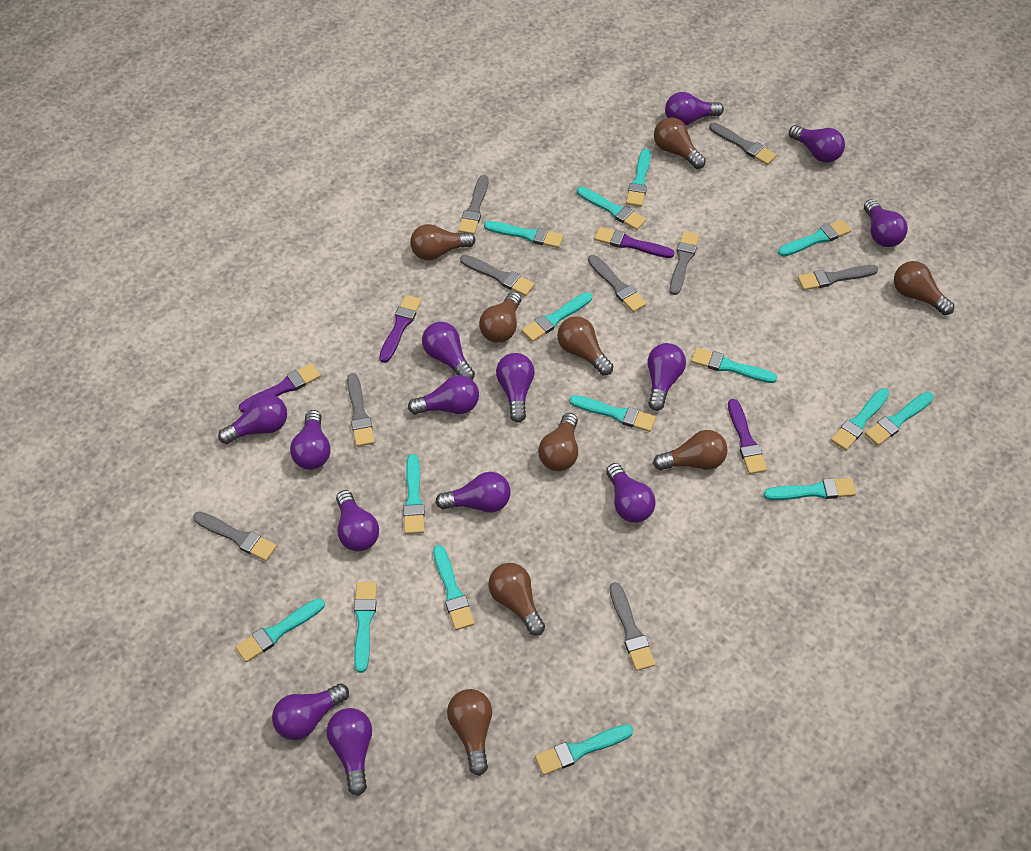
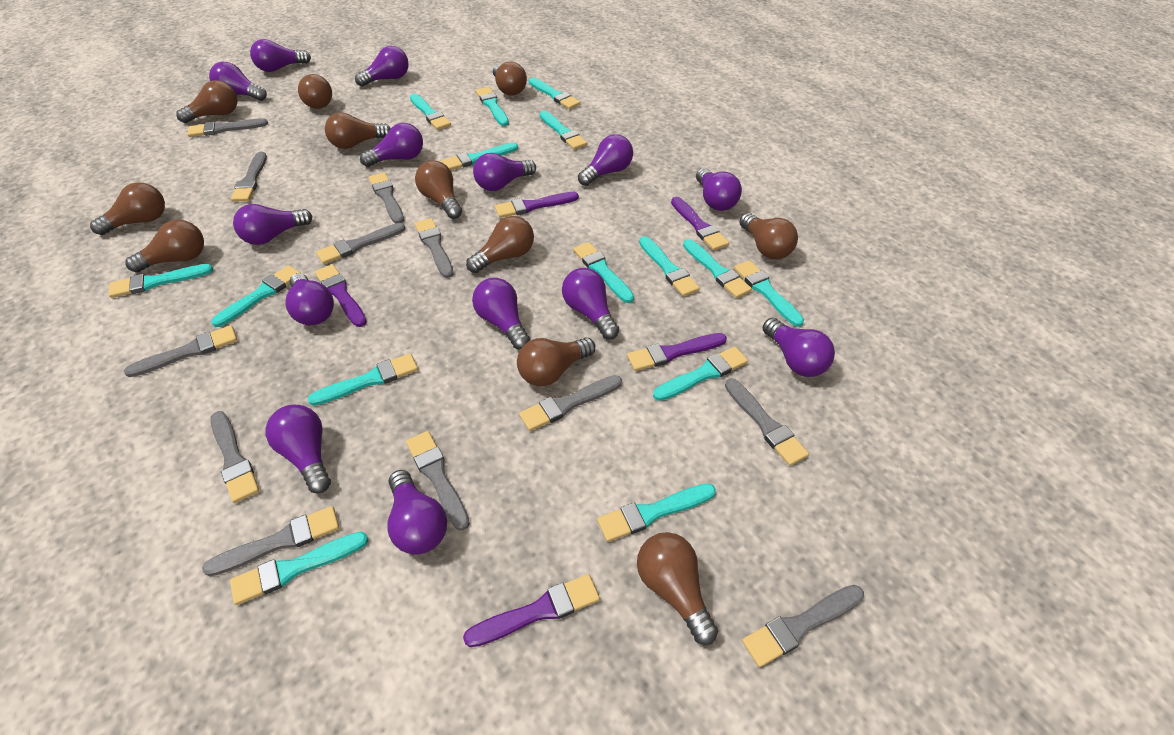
brown light bulb: 9 -> 11
grey brush: 9 -> 12
purple brush: 4 -> 5

